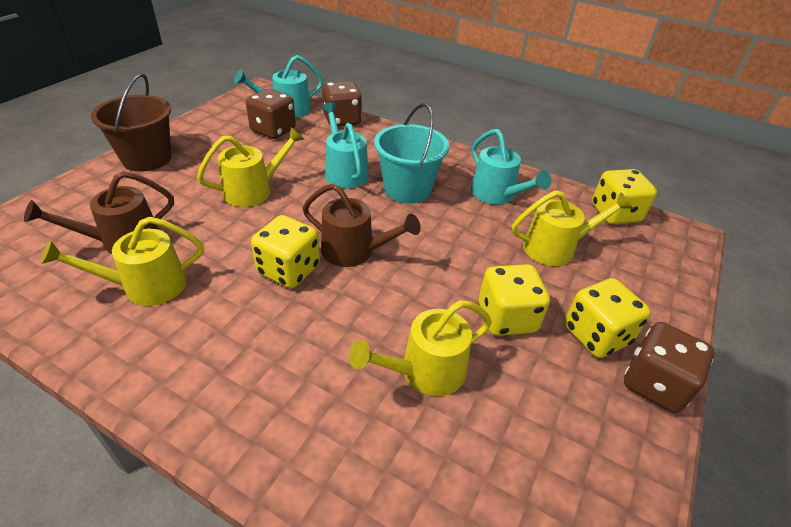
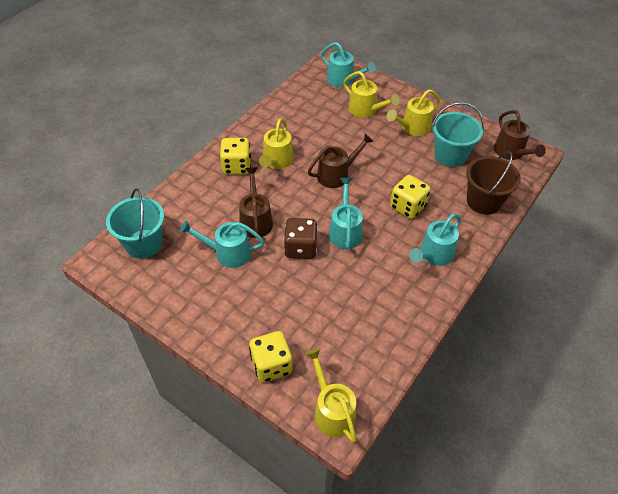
brown dice: 3 -> 1
brown watering can: 2 -> 3
turquoise bucket: 1 -> 2
turquoise watering can: 3 -> 4
yellow dice: 4 -> 3

